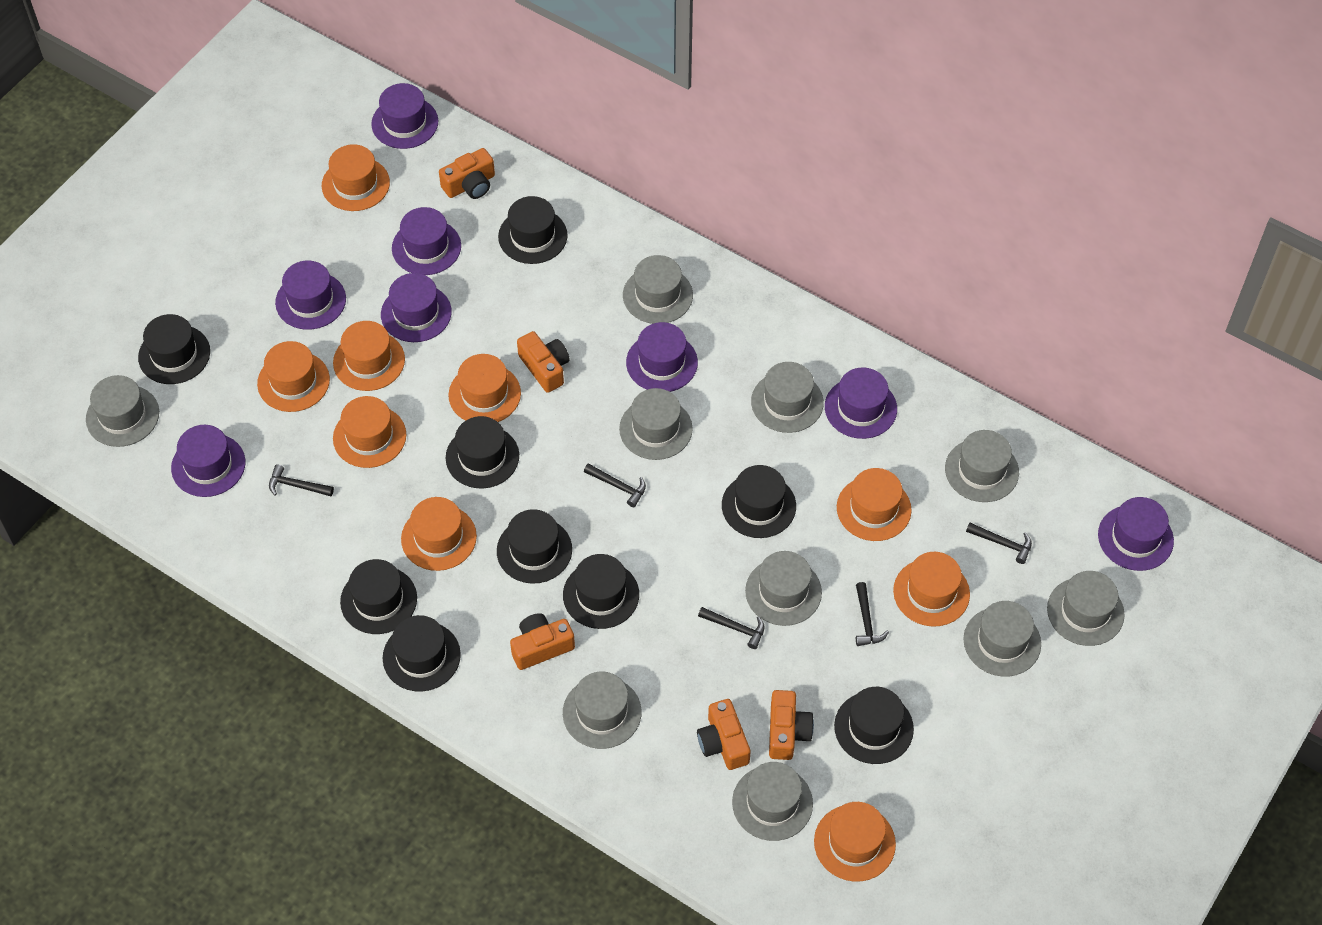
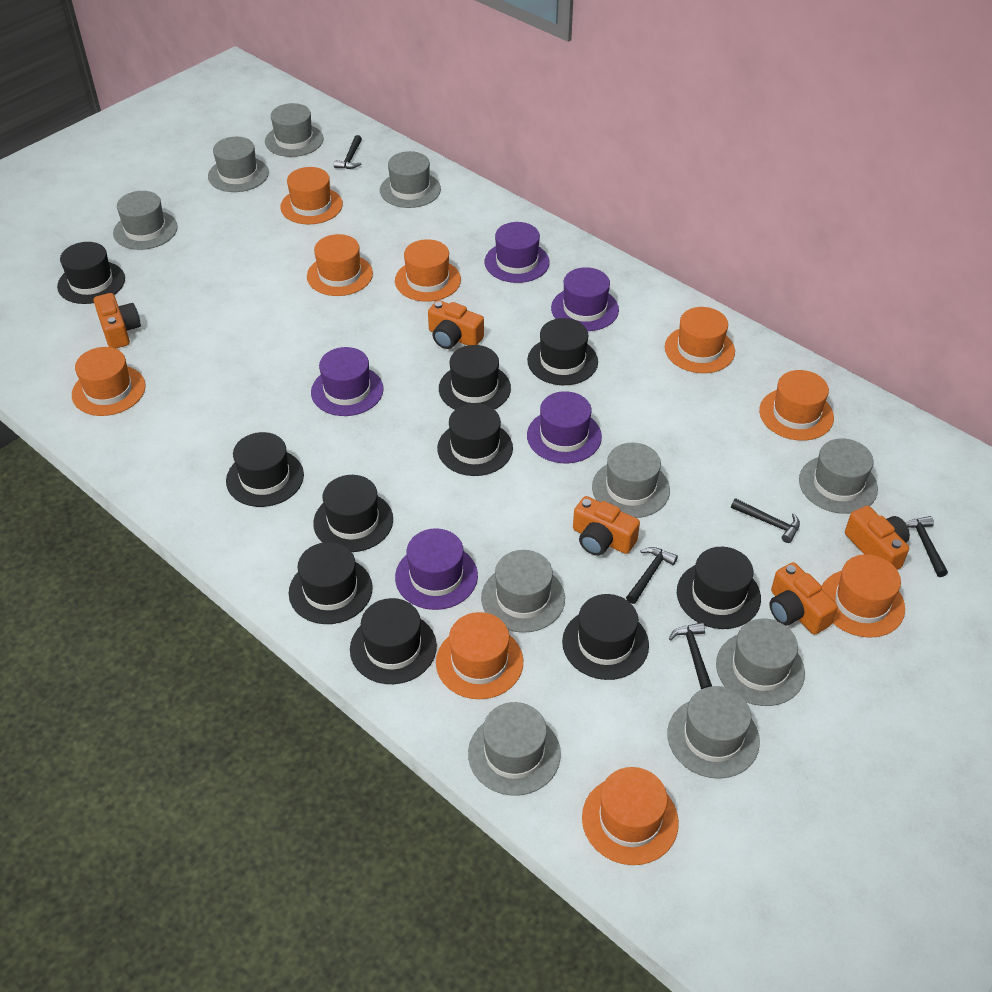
black hat: 9 -> 10
purple hat: 8 -> 5

